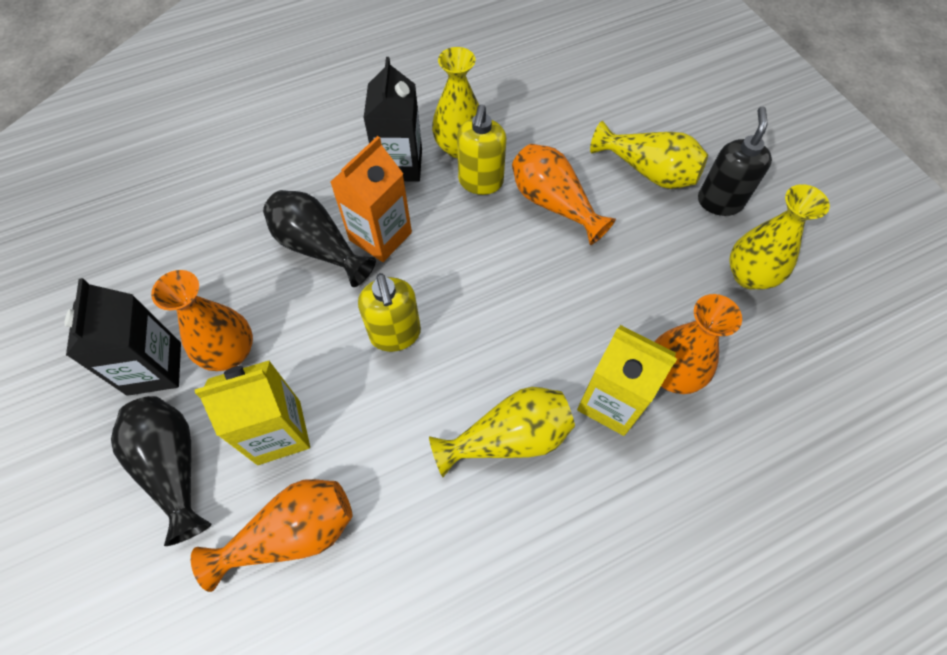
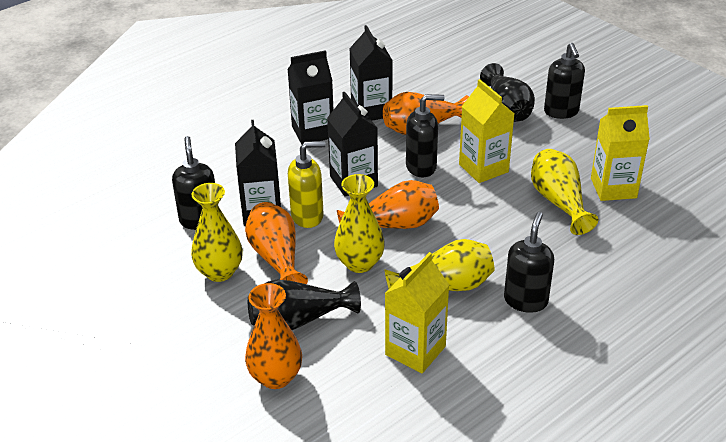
black carton: 2 -> 4
black soap dispenser: 1 -> 4
orange carton: 1 -> 0
yellow carton: 2 -> 3
yellow soap dispenser: 2 -> 1

